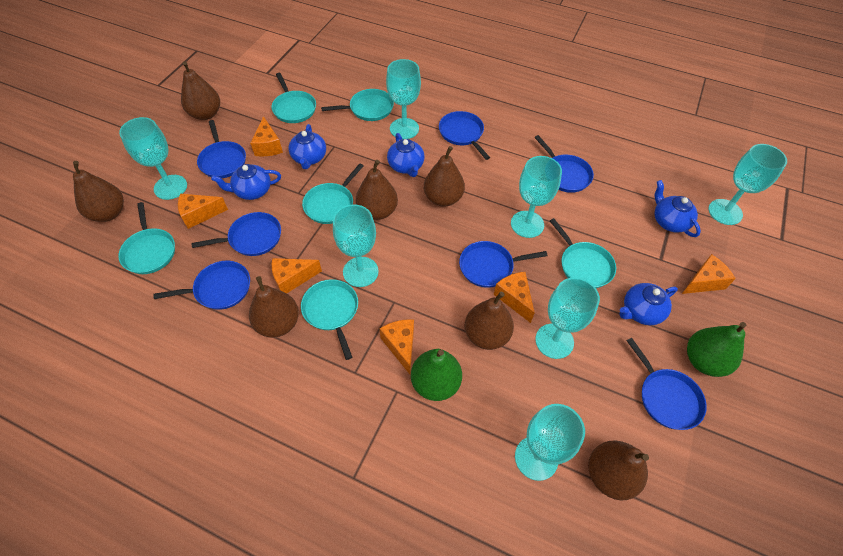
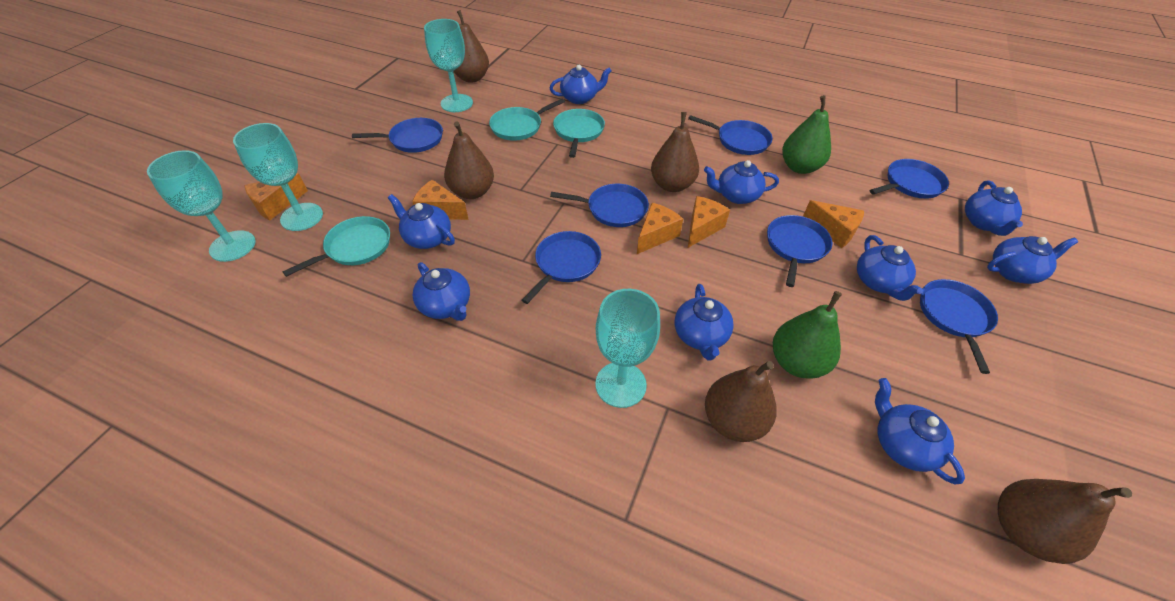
blue teapot: 5 -> 9
brown pear: 7 -> 5
orange cheese: 6 -> 5
turquoise goblet: 7 -> 4
turquoise pan: 6 -> 3

